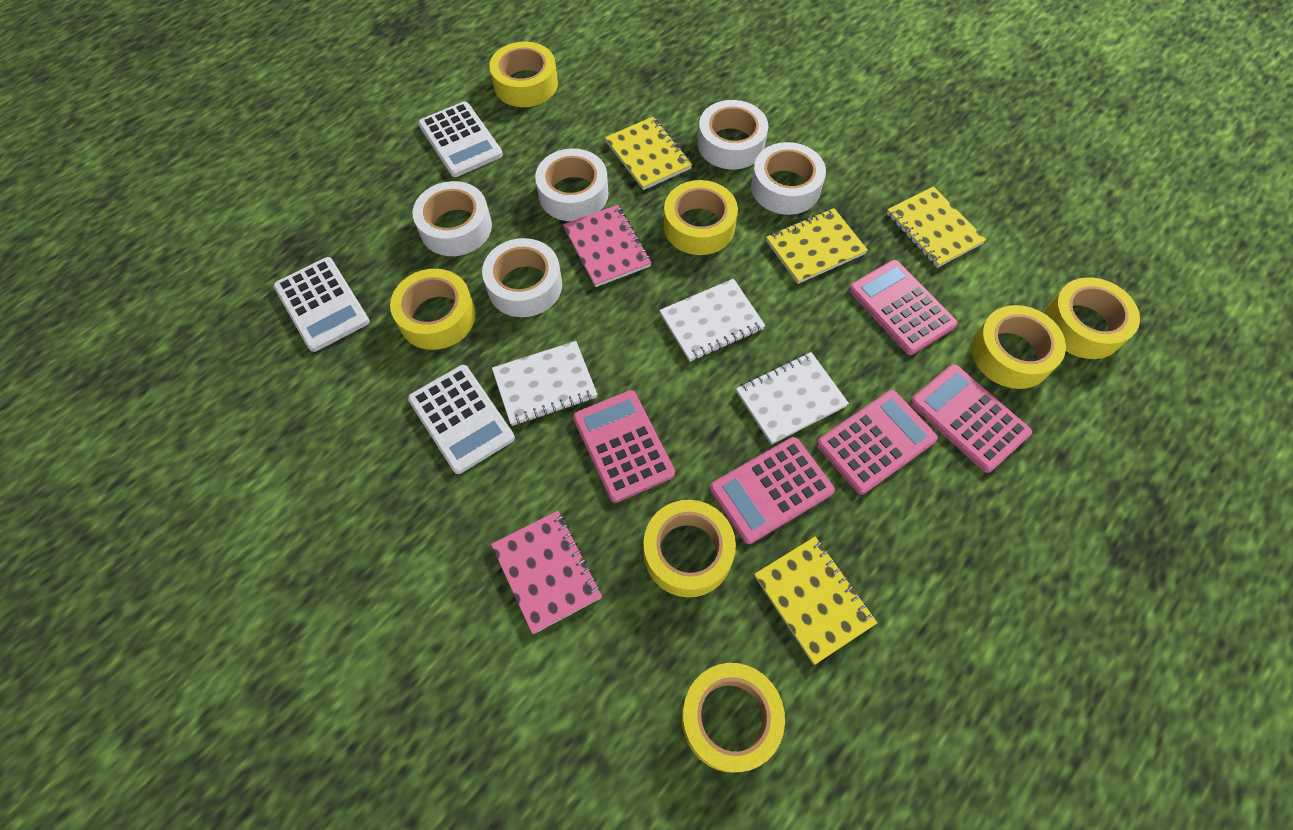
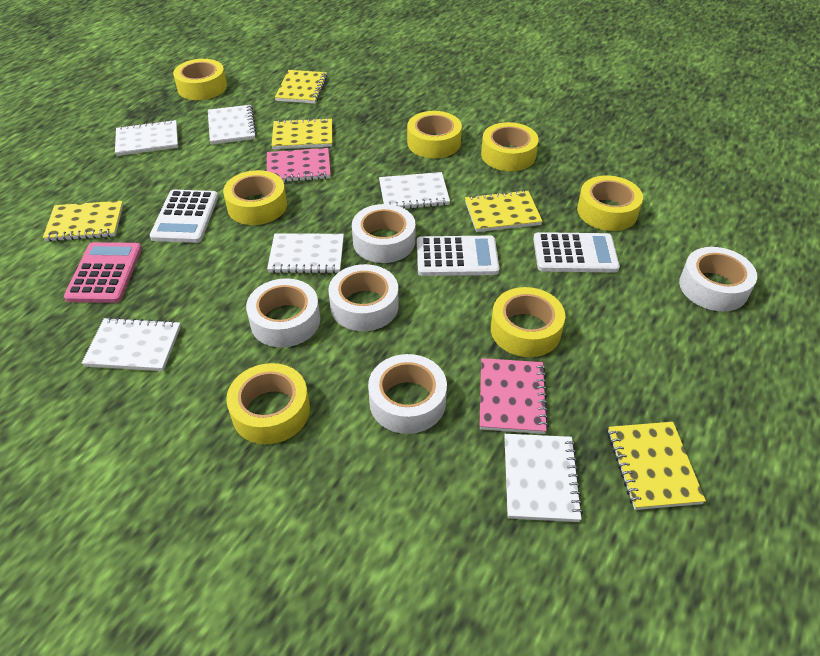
pink calculator: 5 -> 1
white notebook: 3 -> 6
yellow notebook: 4 -> 5

